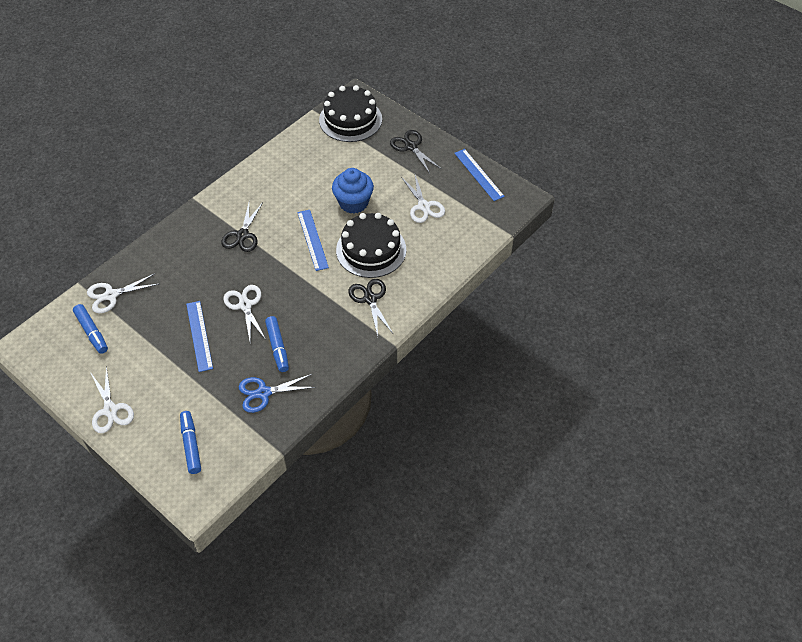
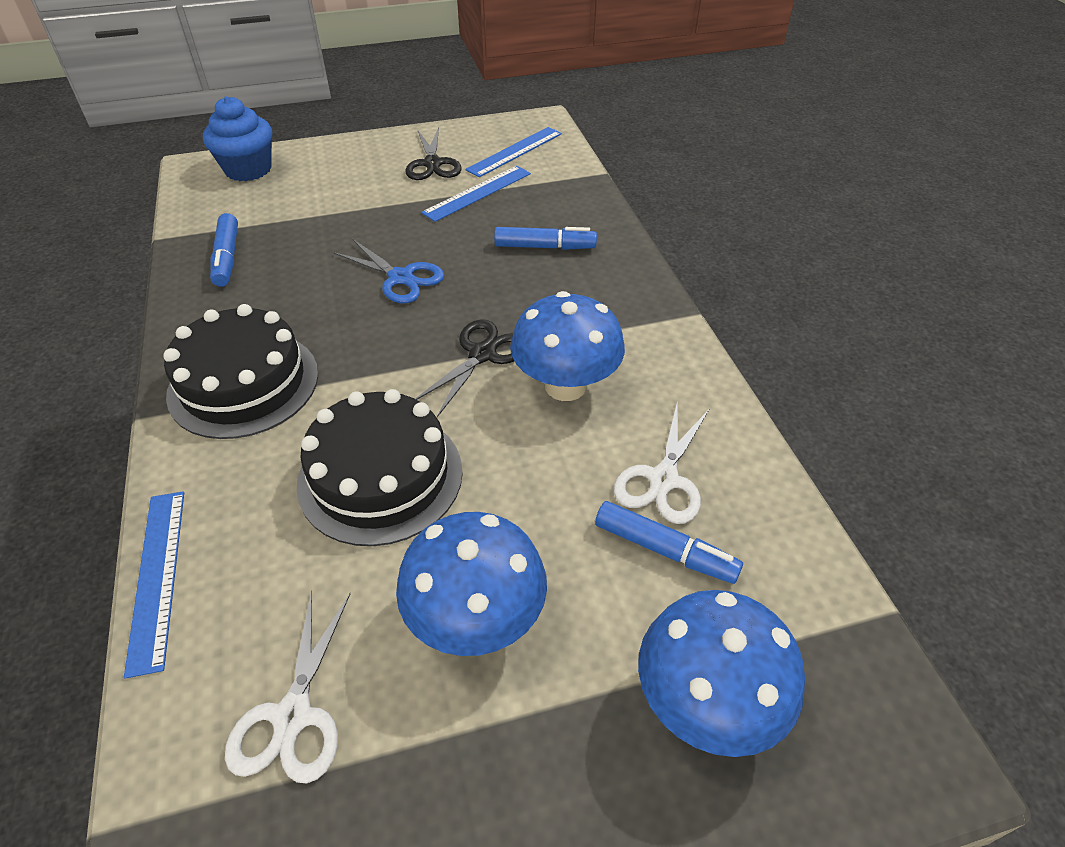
black scissors: 3 -> 2
blue mushroom: 0 -> 3
white scissors: 4 -> 2

